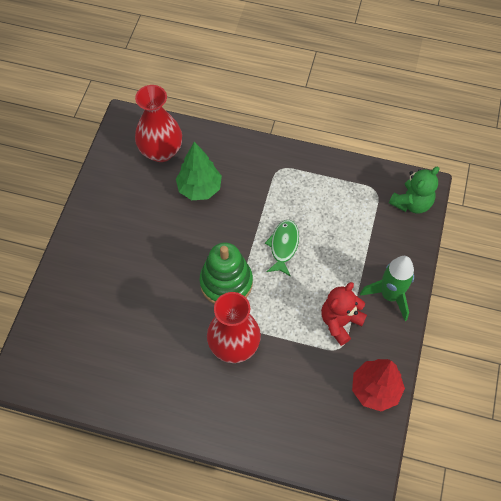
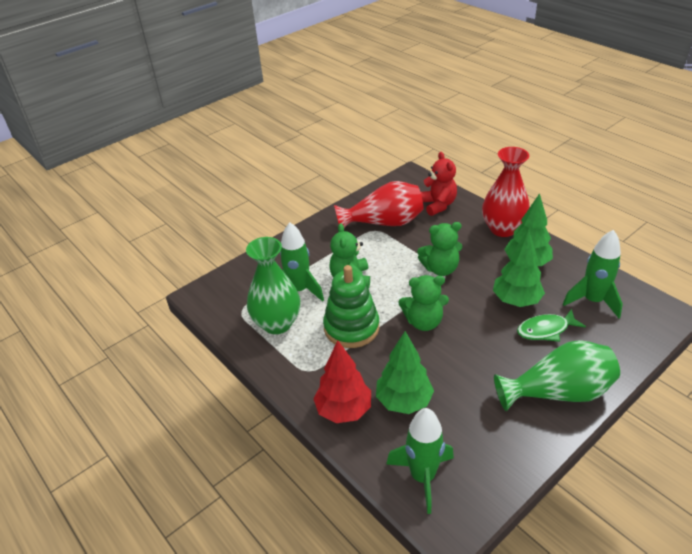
green rocket: 1 -> 3
green teddy bear: 1 -> 3
green tree: 1 -> 3
green vase: 0 -> 2

